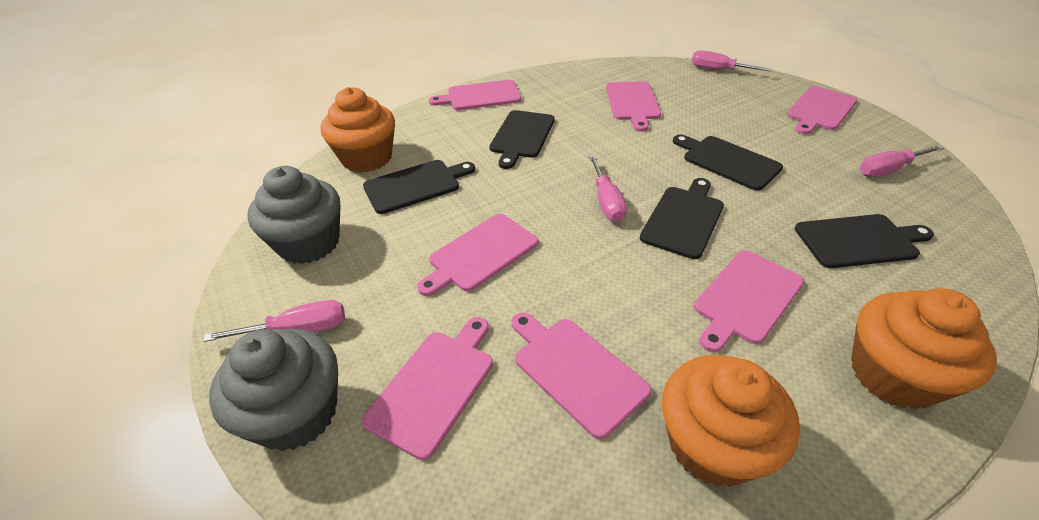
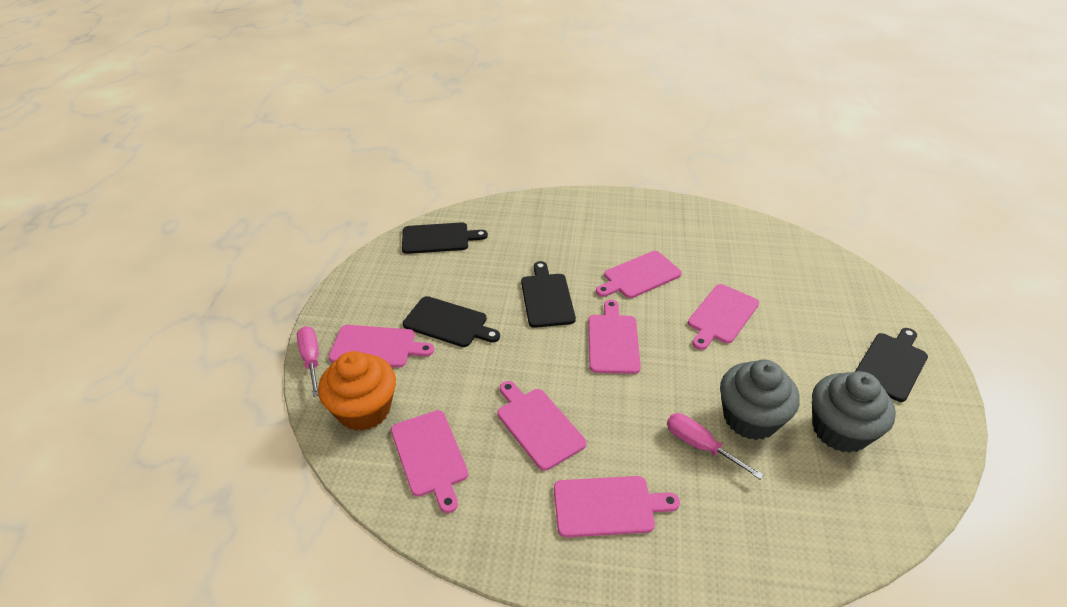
black cutting board: 5 -> 4
orange cupcake: 3 -> 1
pink screwdriver: 4 -> 2

